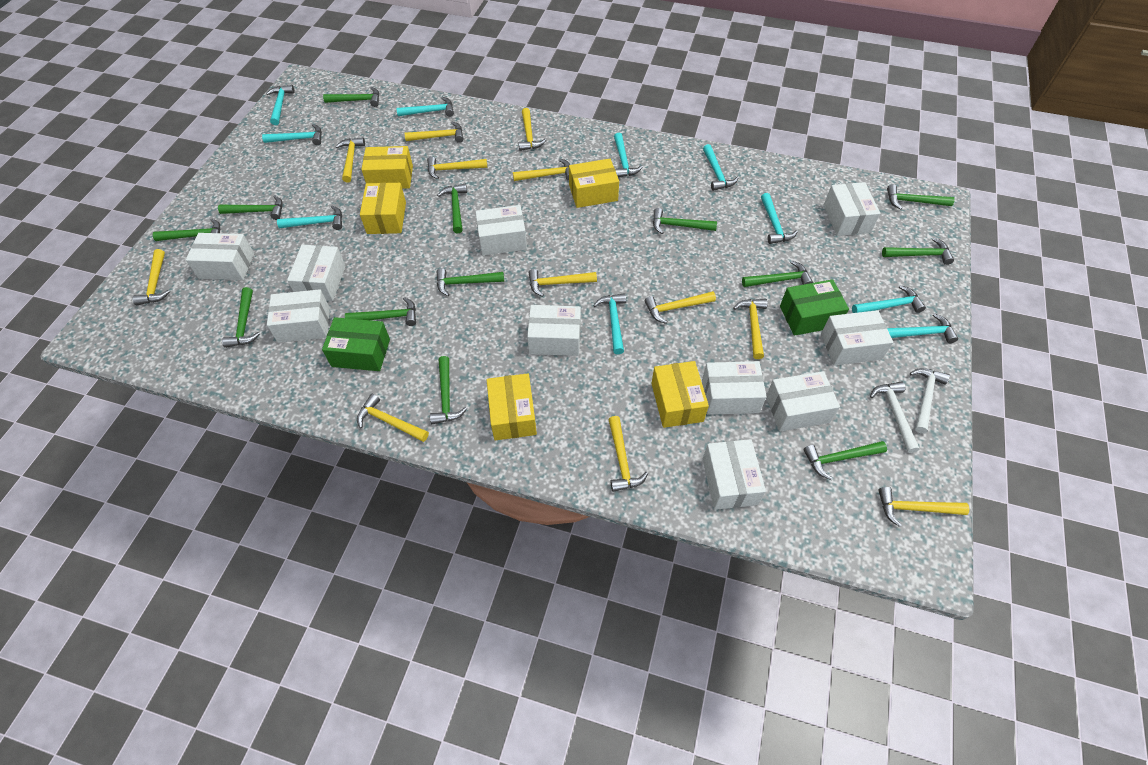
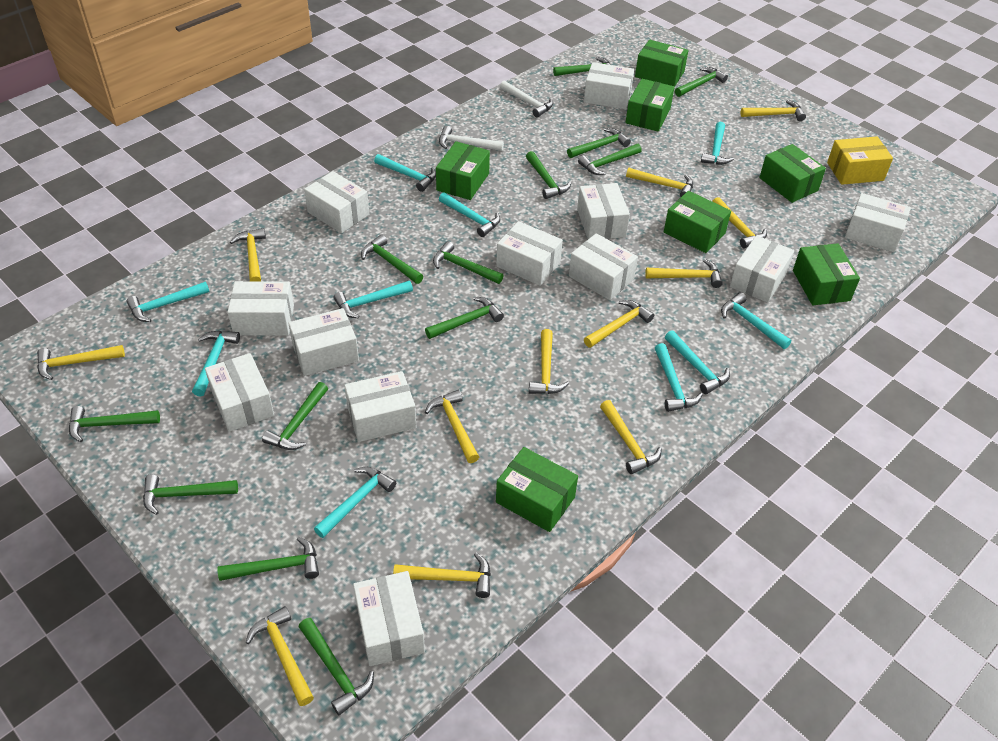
green box: 2 -> 7
white box: 10 -> 12
yellow box: 5 -> 1

